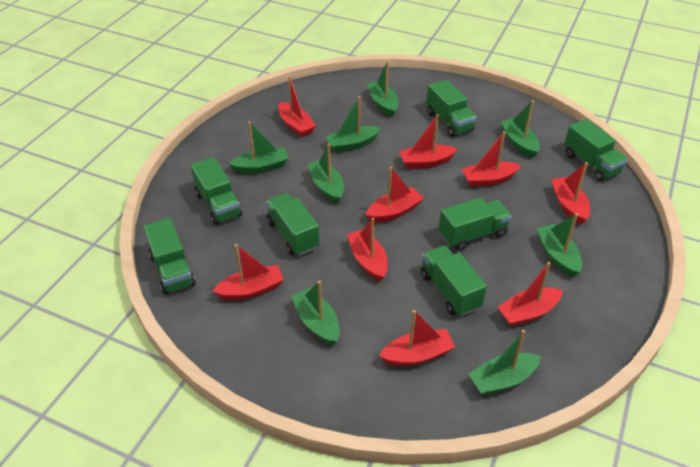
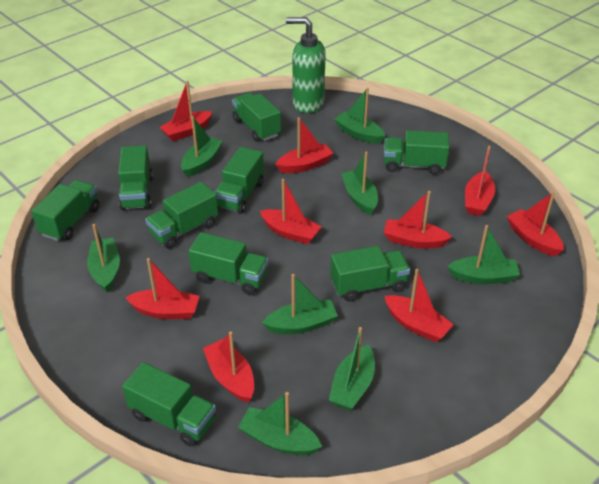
green soap dispenser: 0 -> 1
green truck: 7 -> 9

